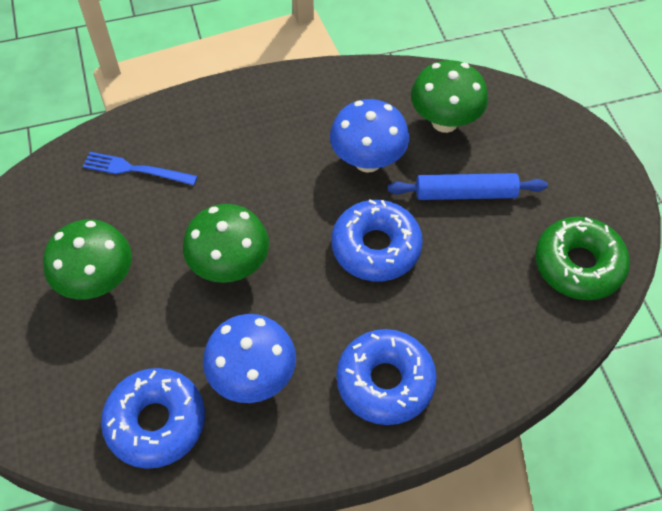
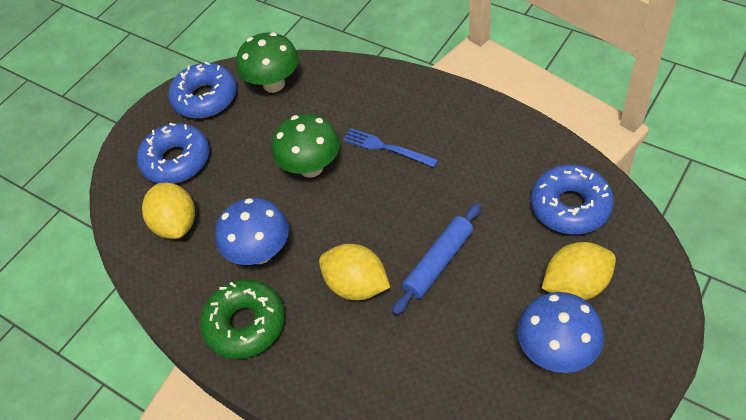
green mushroom: 3 -> 2
yellow lemon: 0 -> 3

